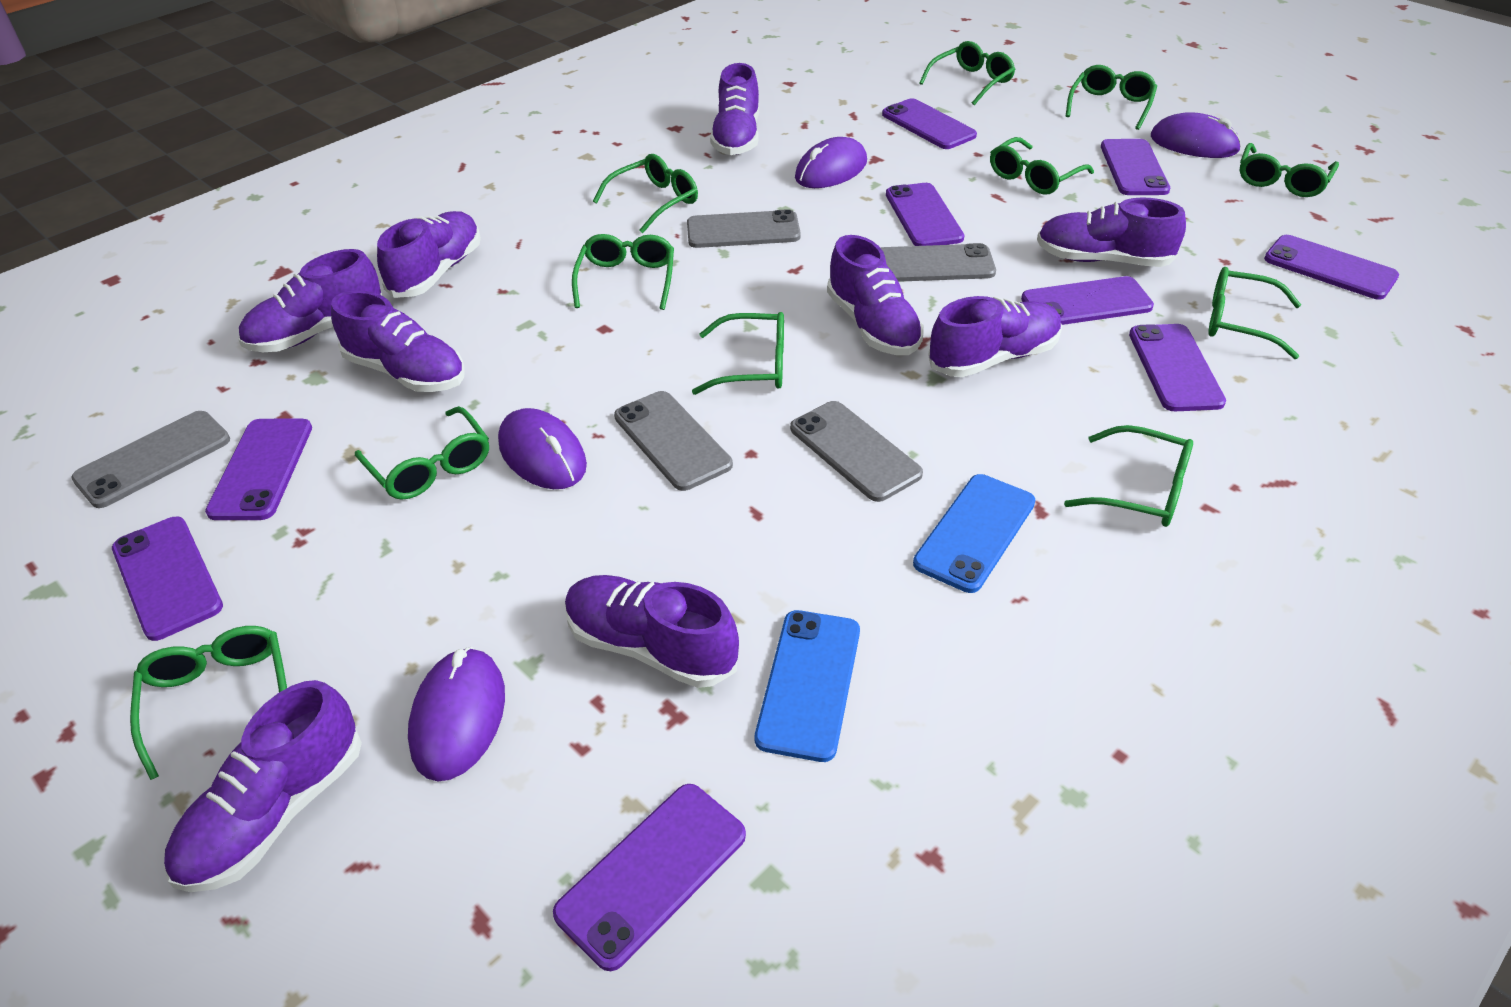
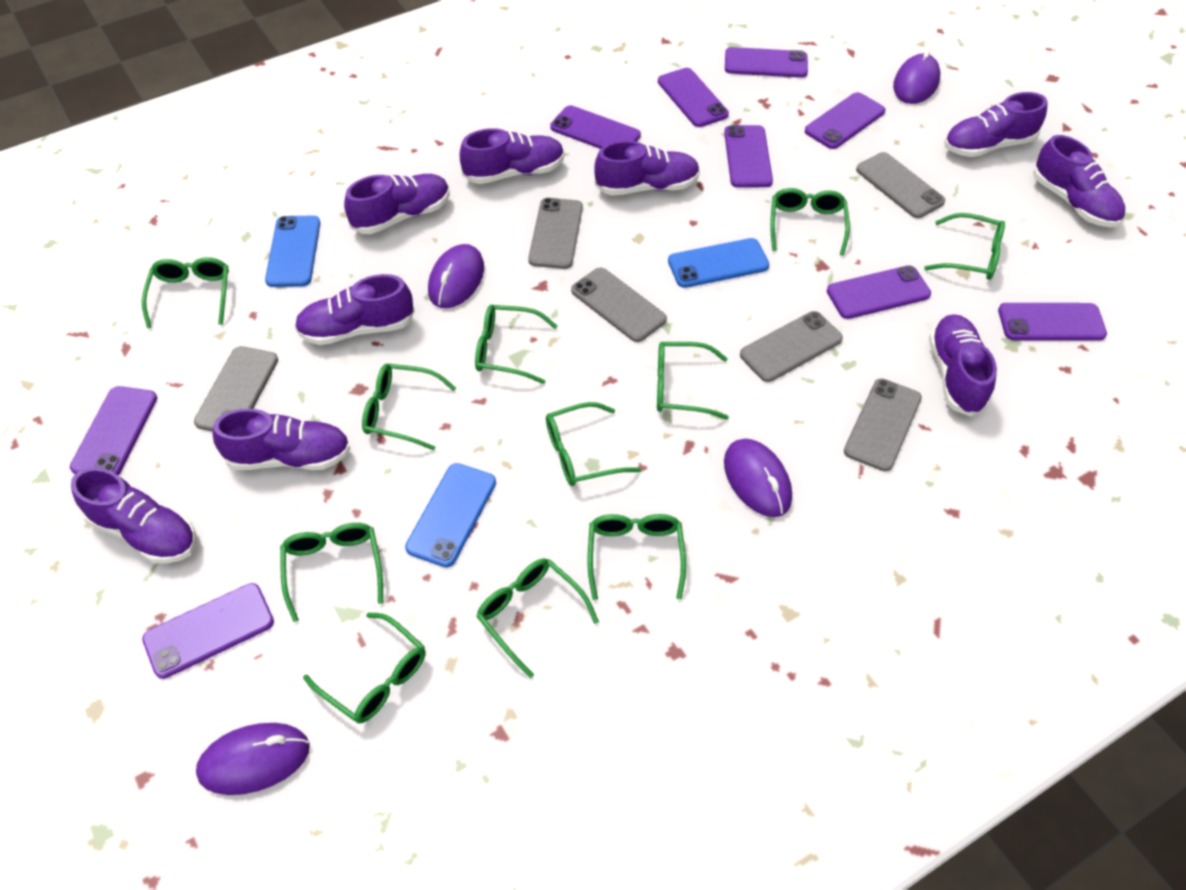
blue phone: 2 -> 3
grey phone: 5 -> 6

